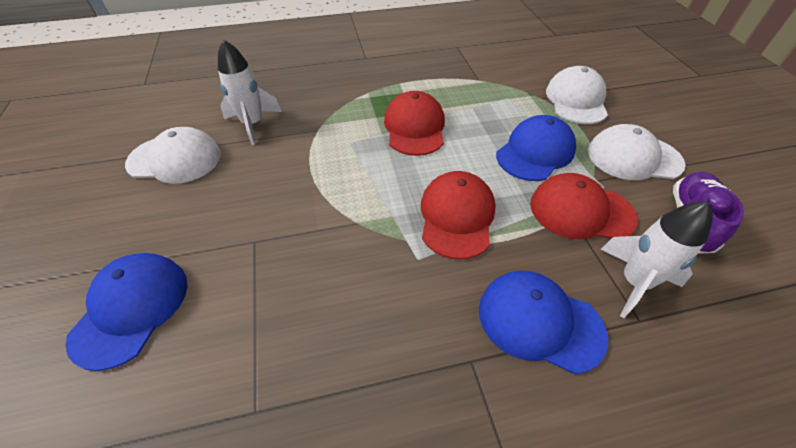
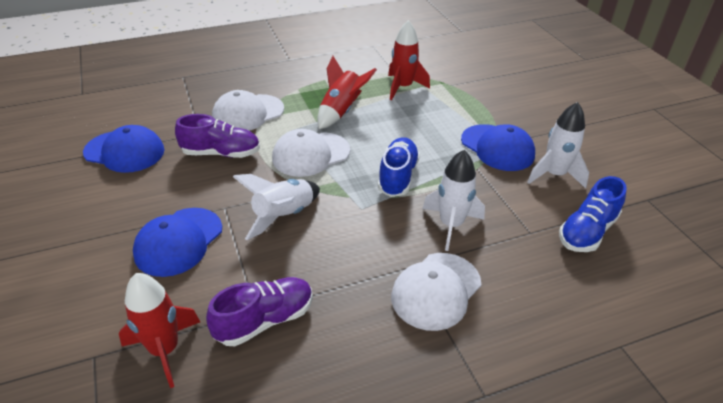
blue shoe: 0 -> 2
purple shoe: 1 -> 2
red cap: 3 -> 0
red rocket: 0 -> 3
white rocket: 2 -> 3

